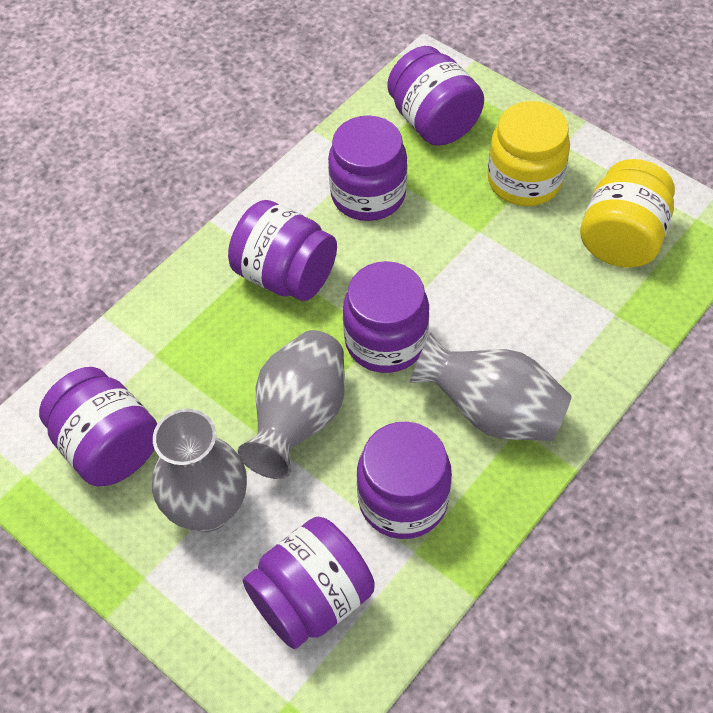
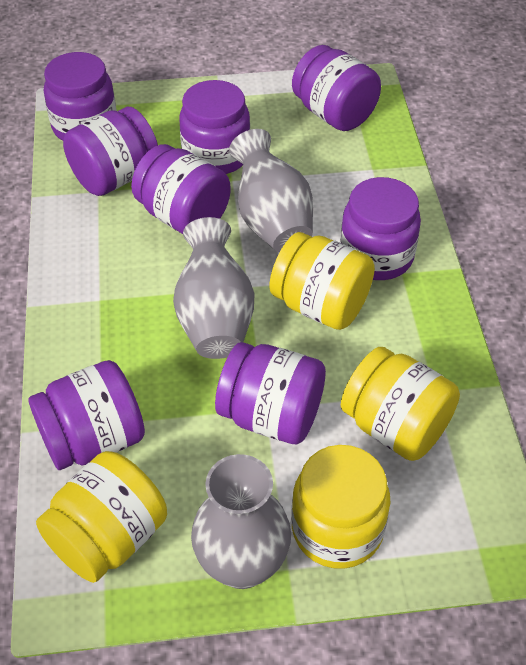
purple jar: 7 -> 8
yellow jar: 2 -> 4

